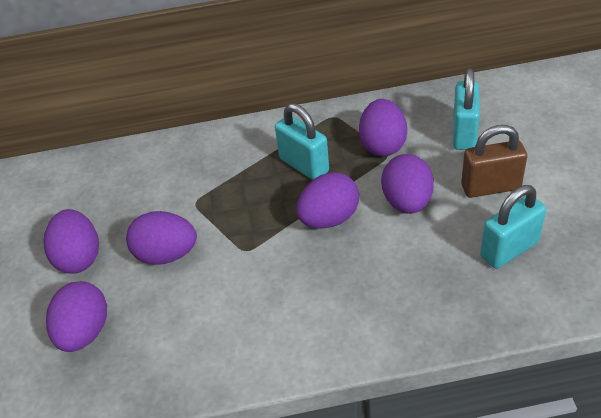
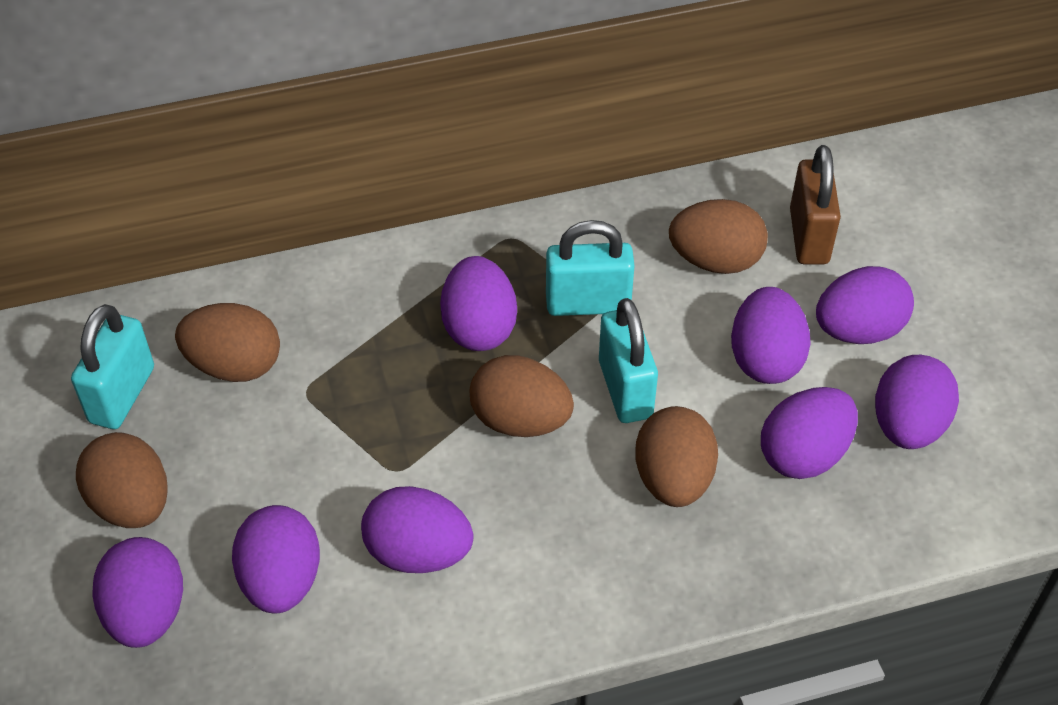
brown egg: 0 -> 5
purple egg: 6 -> 8

